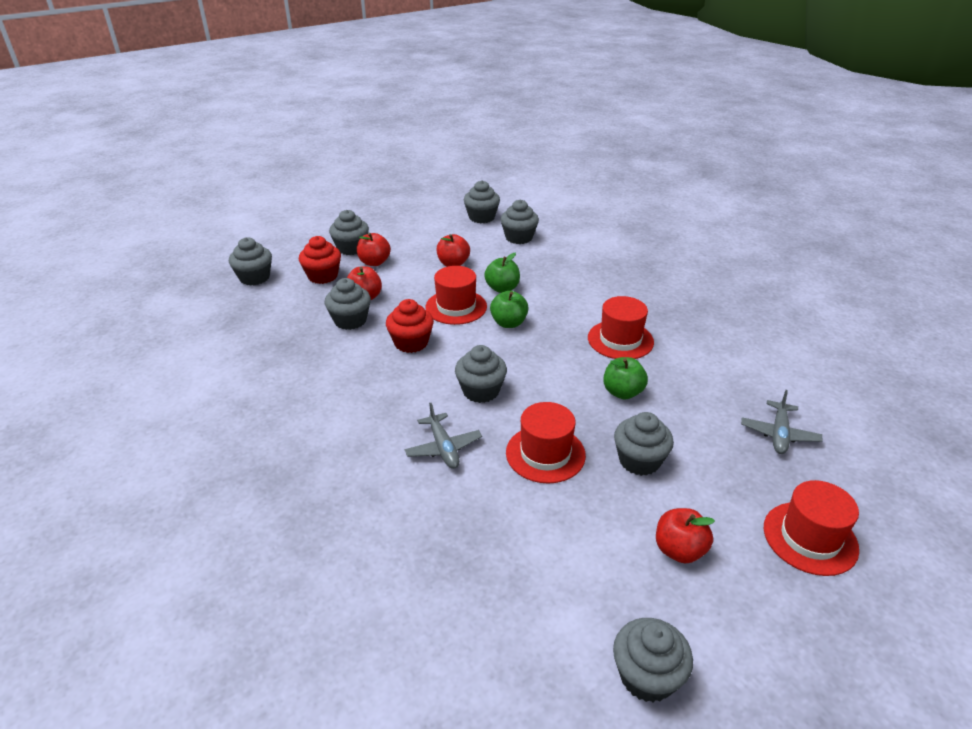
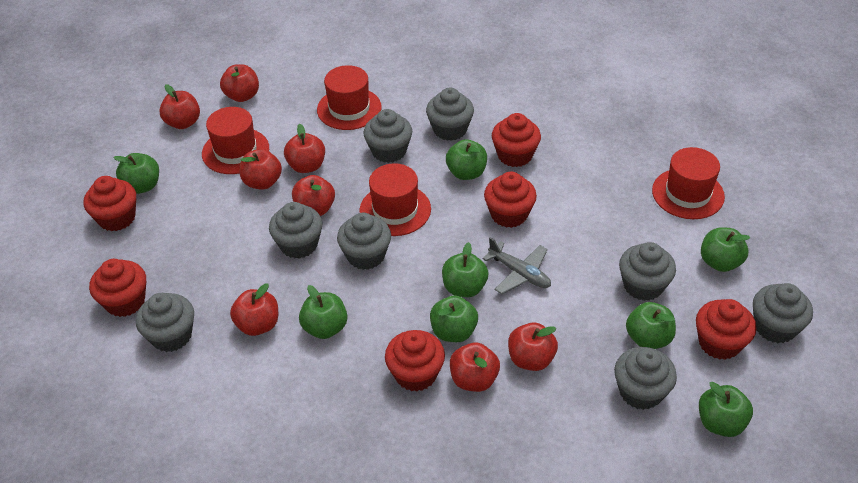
green apple: 3 -> 8
grey plane: 2 -> 1
red apple: 4 -> 8
red cupcake: 2 -> 6

